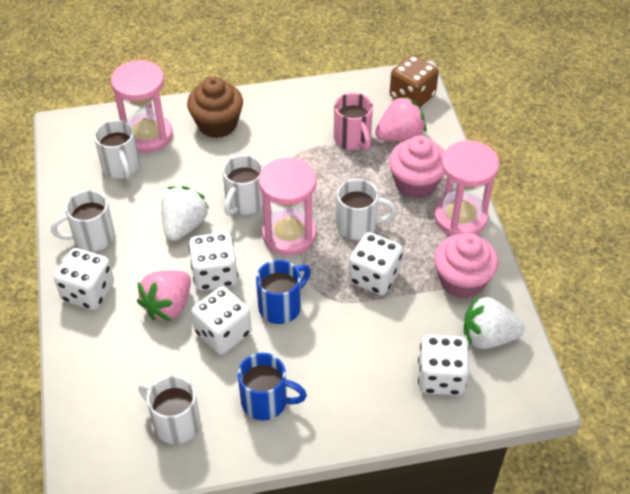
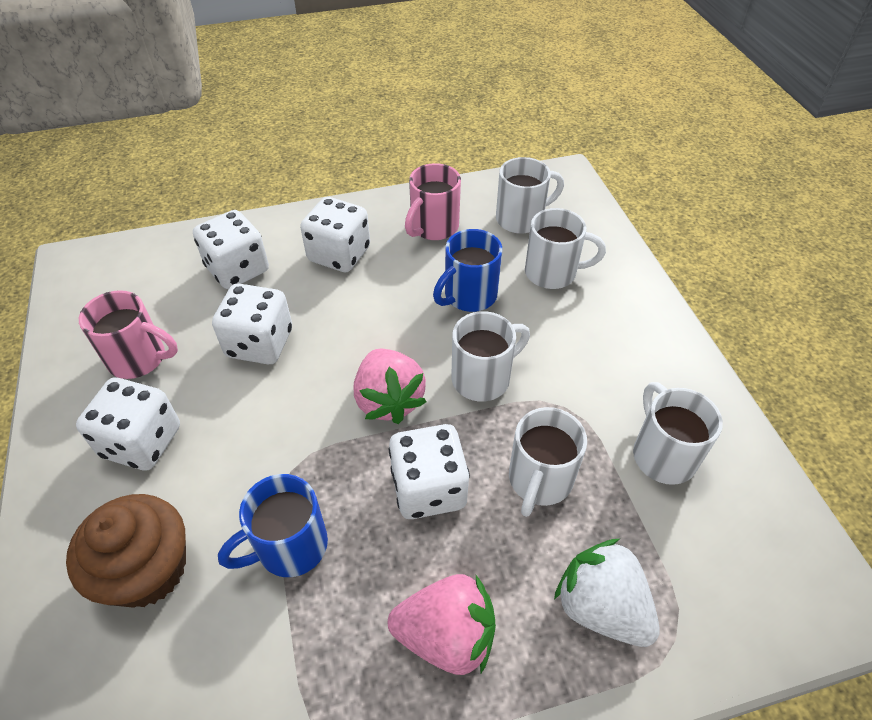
brown dice: 1 -> 0
pink cupcake: 2 -> 0
pink hourglass: 3 -> 0
pink mug: 1 -> 2
white strawberry: 2 -> 1

